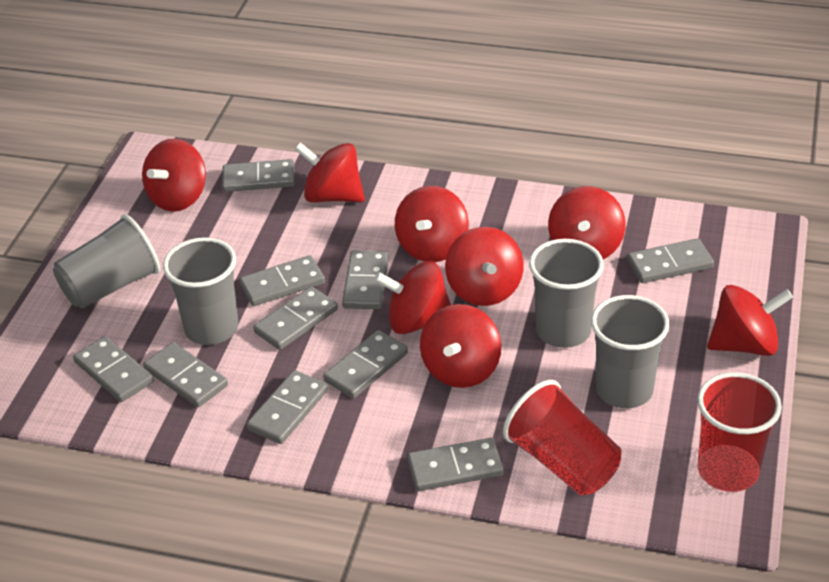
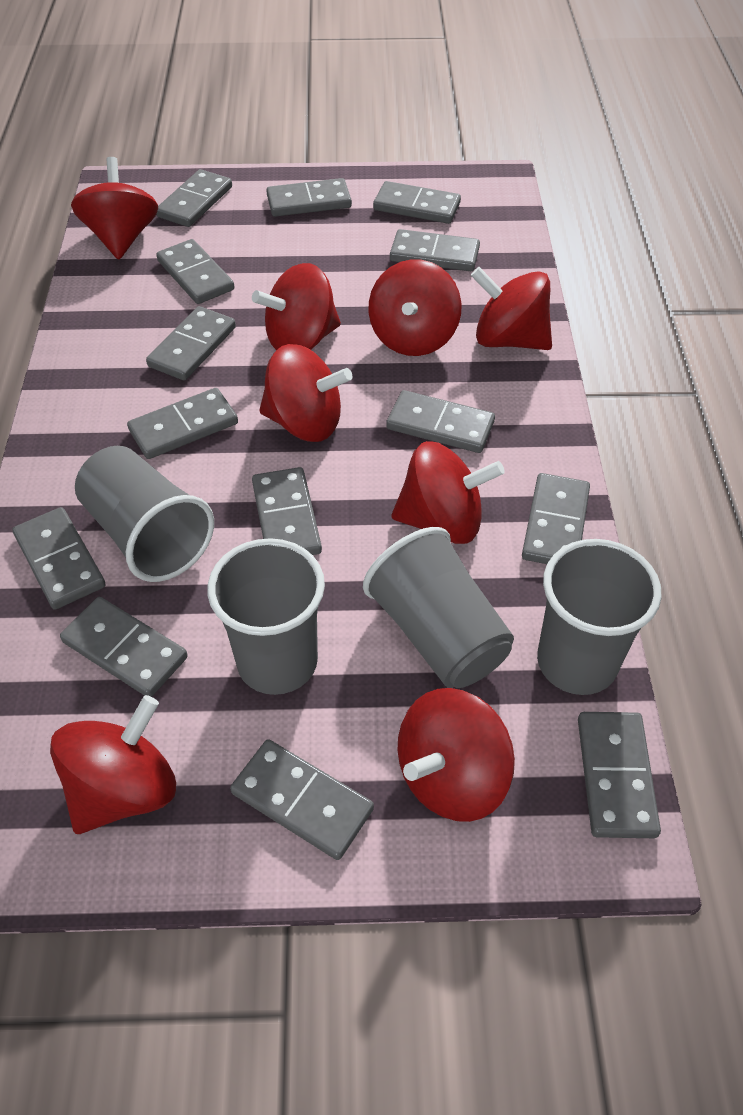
grey domino: 10 -> 14
red cup: 2 -> 0

